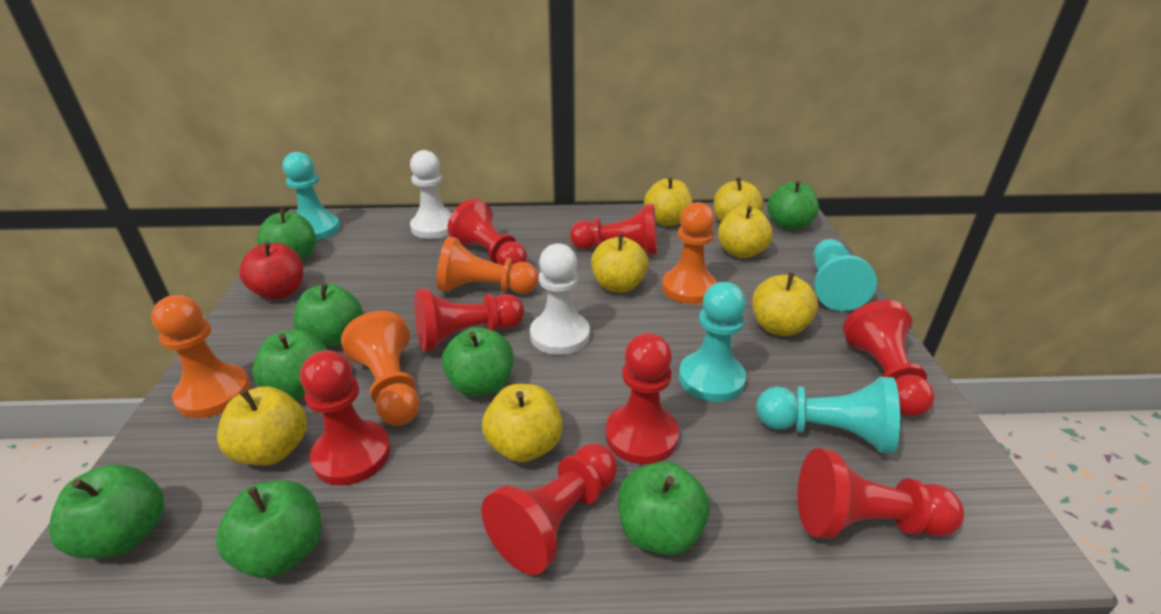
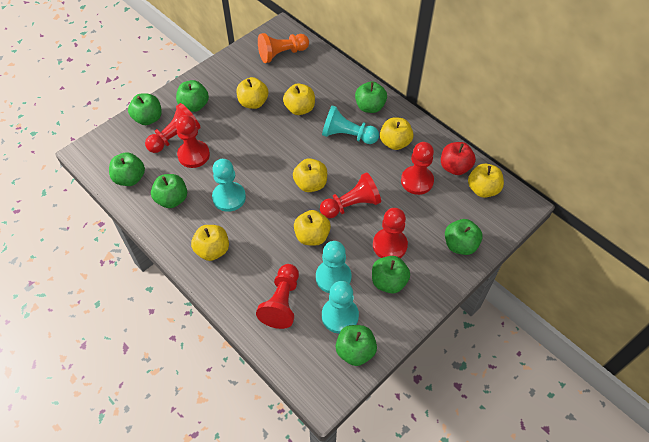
orange pawn: 4 -> 1
red pawn: 8 -> 6
white pawn: 2 -> 0

